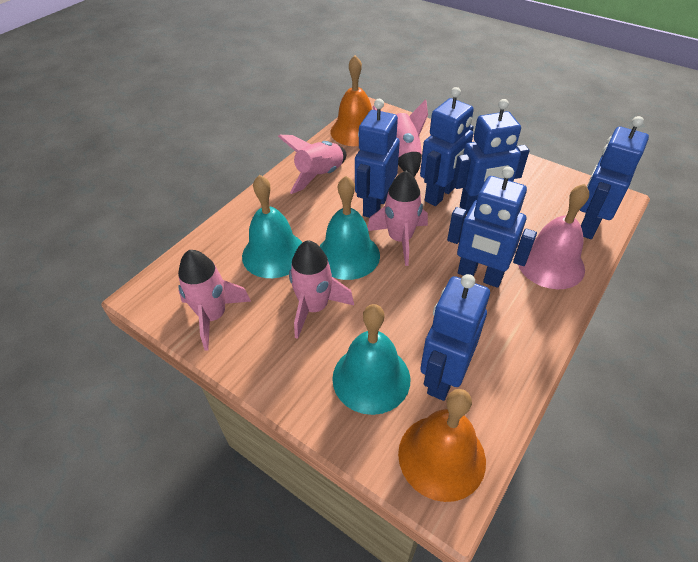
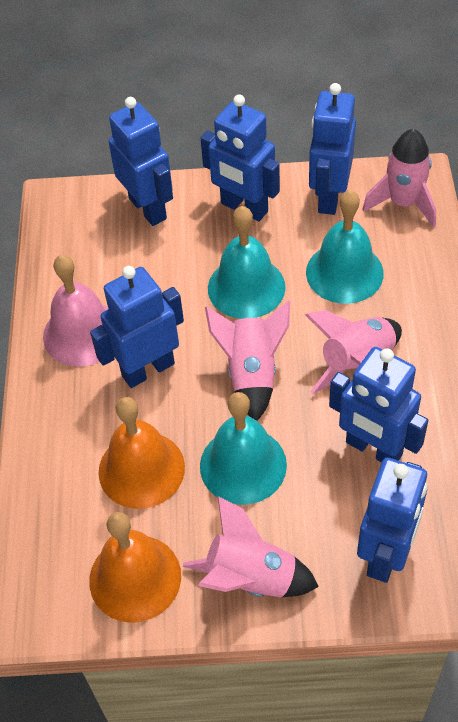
pink rocket: 5 -> 4

